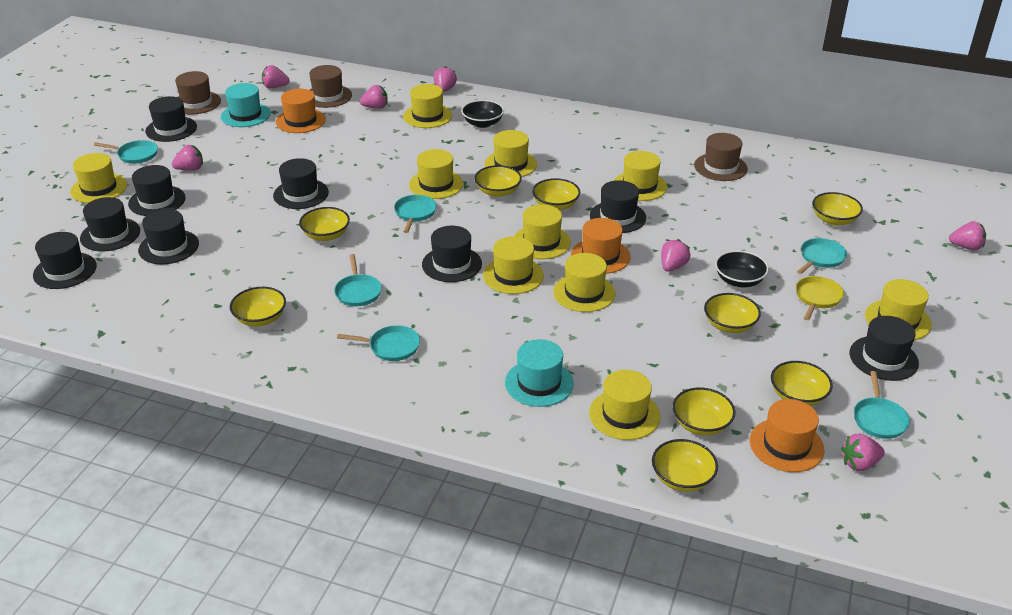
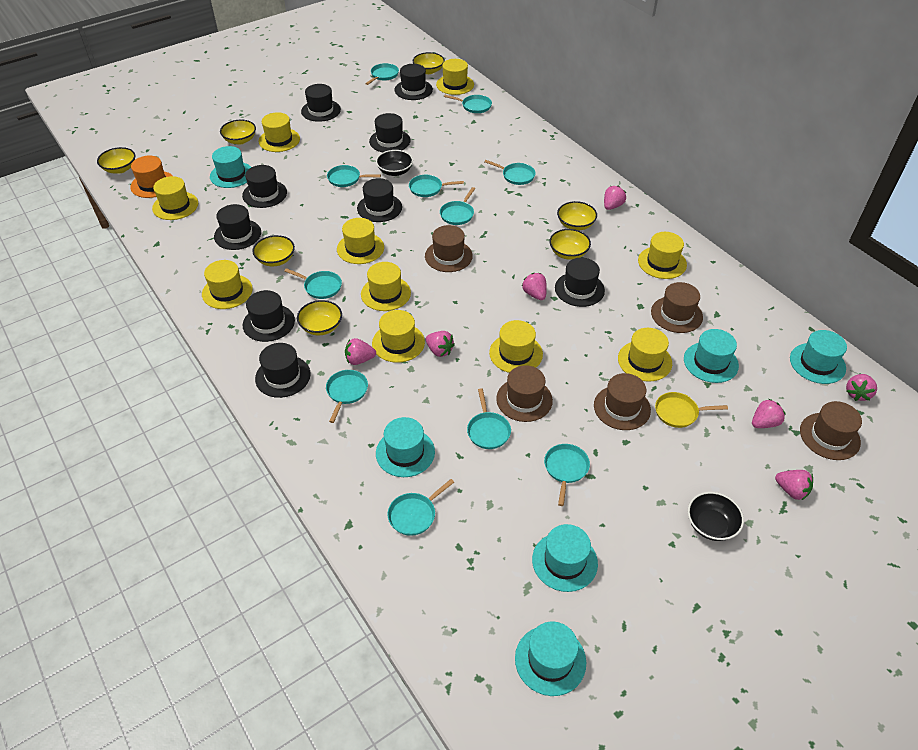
brown hat: 3 -> 5
orange hat: 3 -> 1
turquoise hat: 2 -> 6
turquoise pan: 6 -> 11
yellow bowl: 9 -> 7

